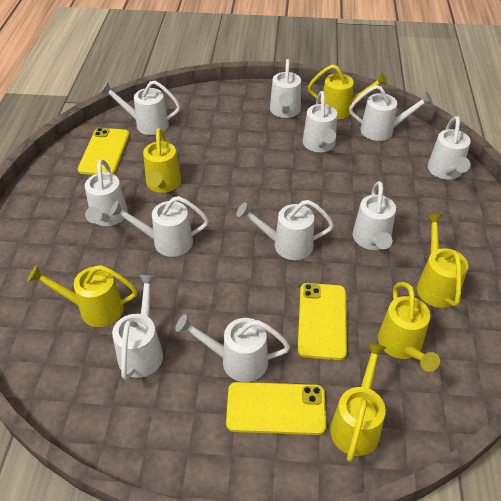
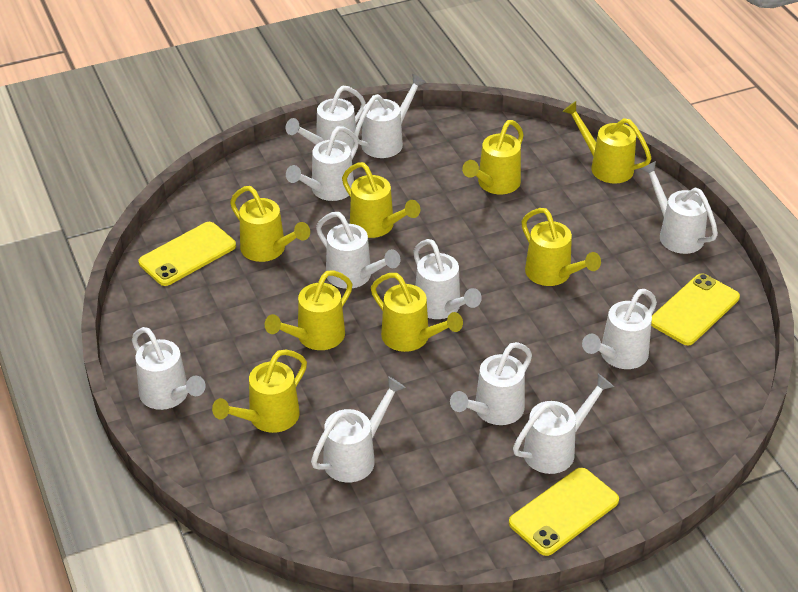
yellow watering can: 6 -> 8

